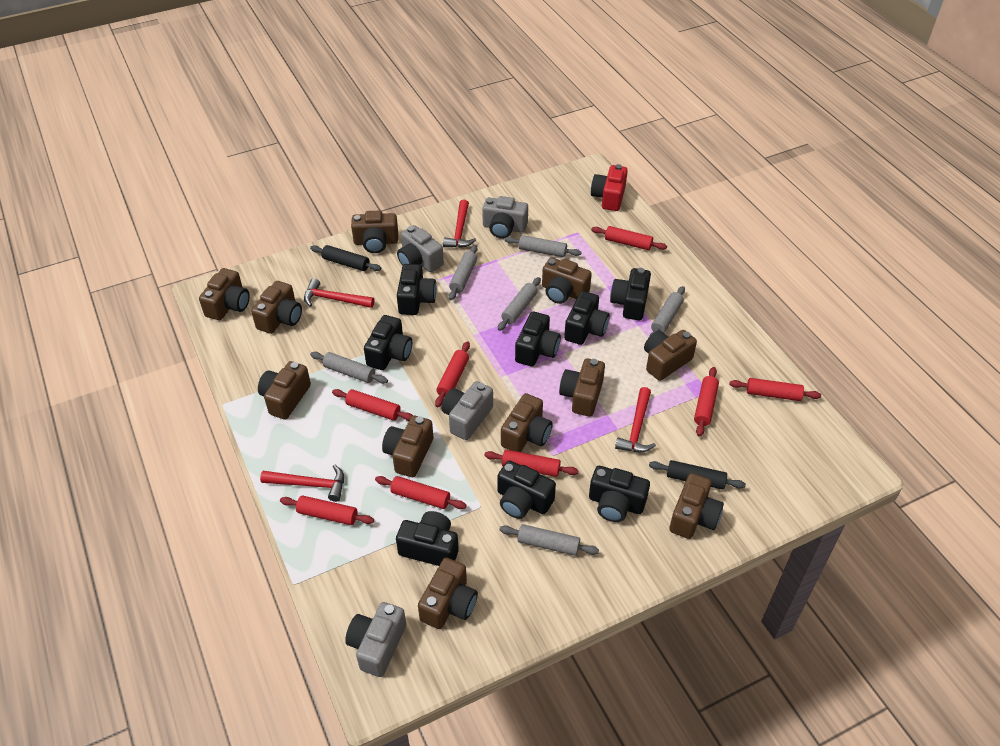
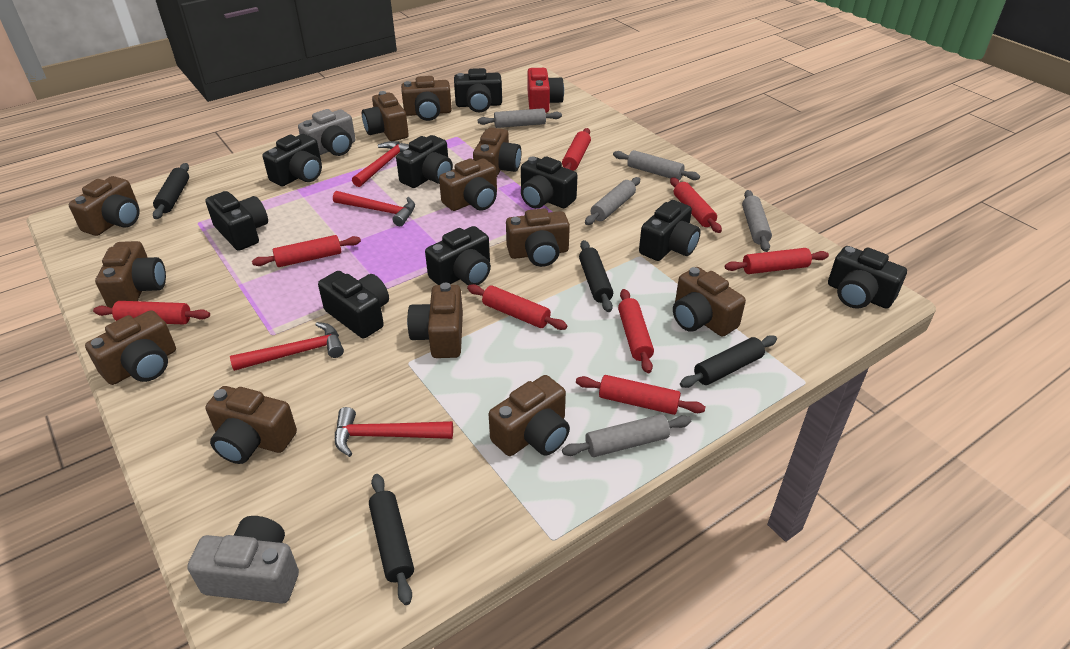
black camera: 8 -> 9
black rolling pin: 2 -> 4
brown camera: 11 -> 12
grey camera: 4 -> 2
grey rolling pin: 6 -> 5

